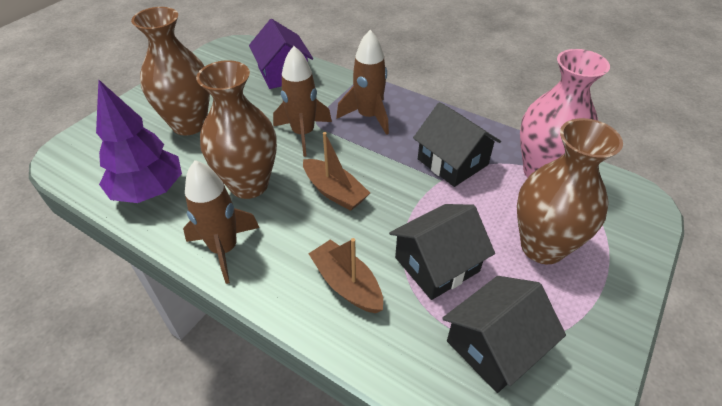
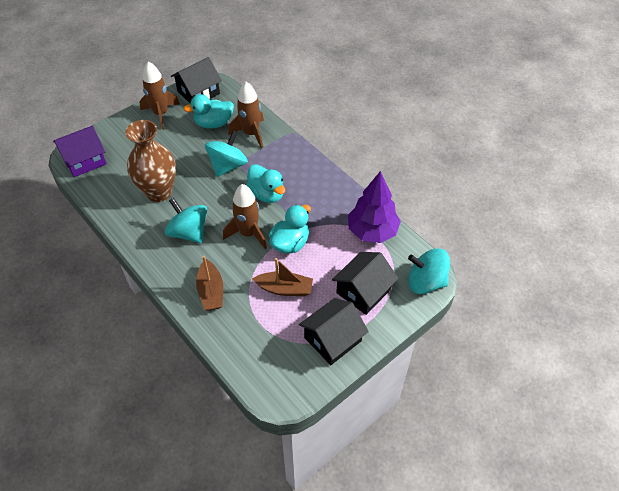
brown vase: 3 -> 1
pink vase: 1 -> 0
turquoise duck: 0 -> 3
turquoise spinning top: 0 -> 3

